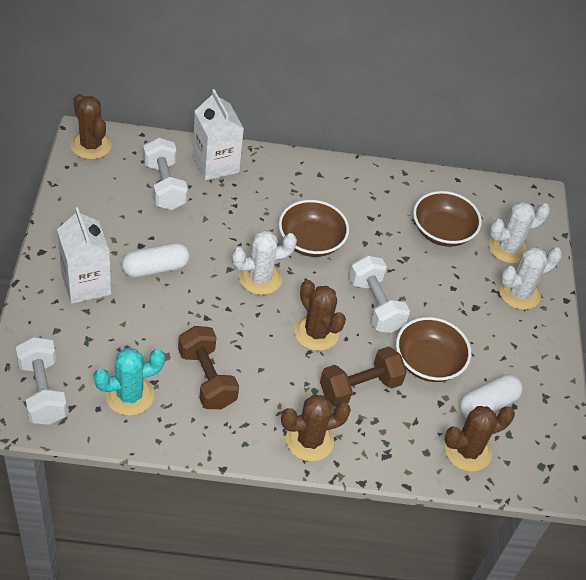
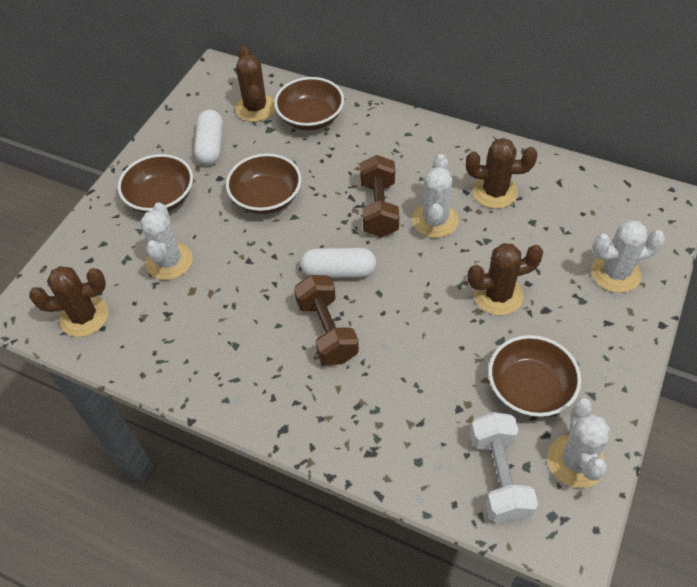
brown bowl: 3 -> 4
turquoise cactus: 1 -> 0
white cactus: 3 -> 4
white carton: 2 -> 0
white dumbbell: 3 -> 1

